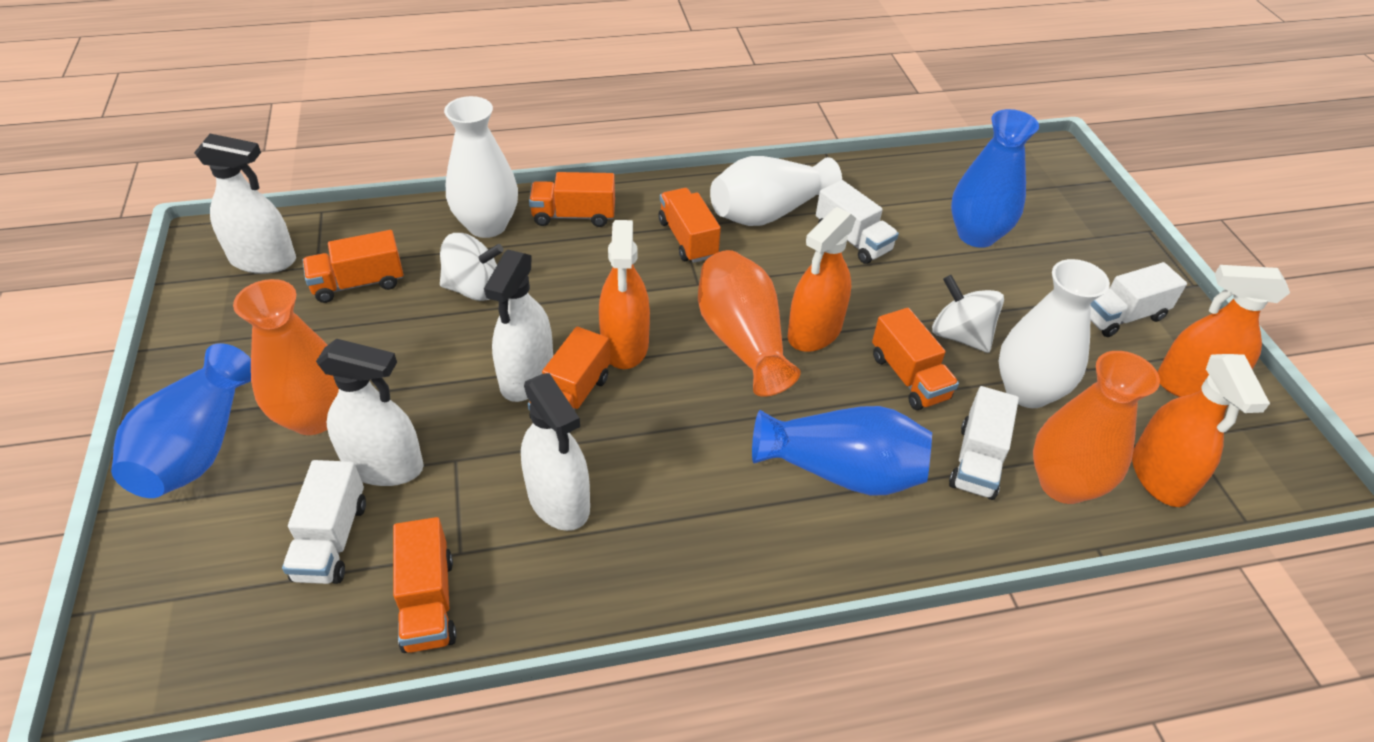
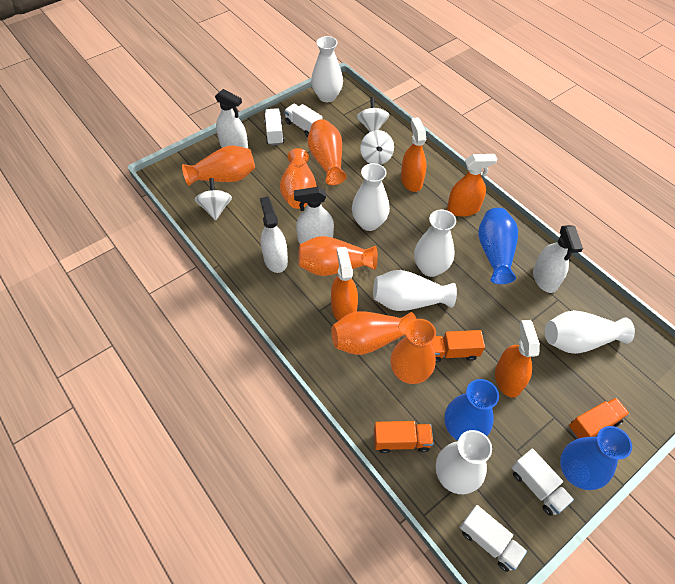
orange truck: 6 -> 3
orange vase: 3 -> 6
white spinning top: 2 -> 3
white vase: 3 -> 6

